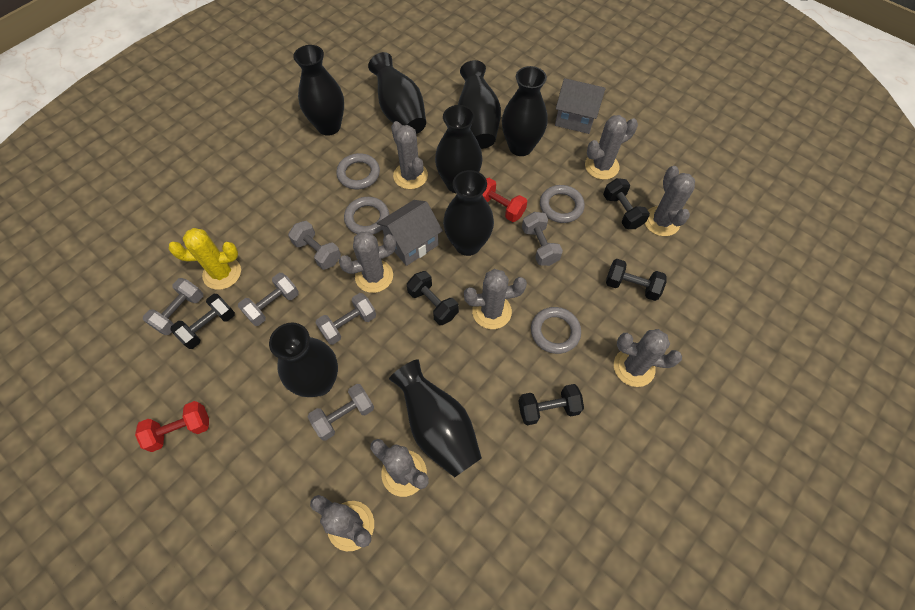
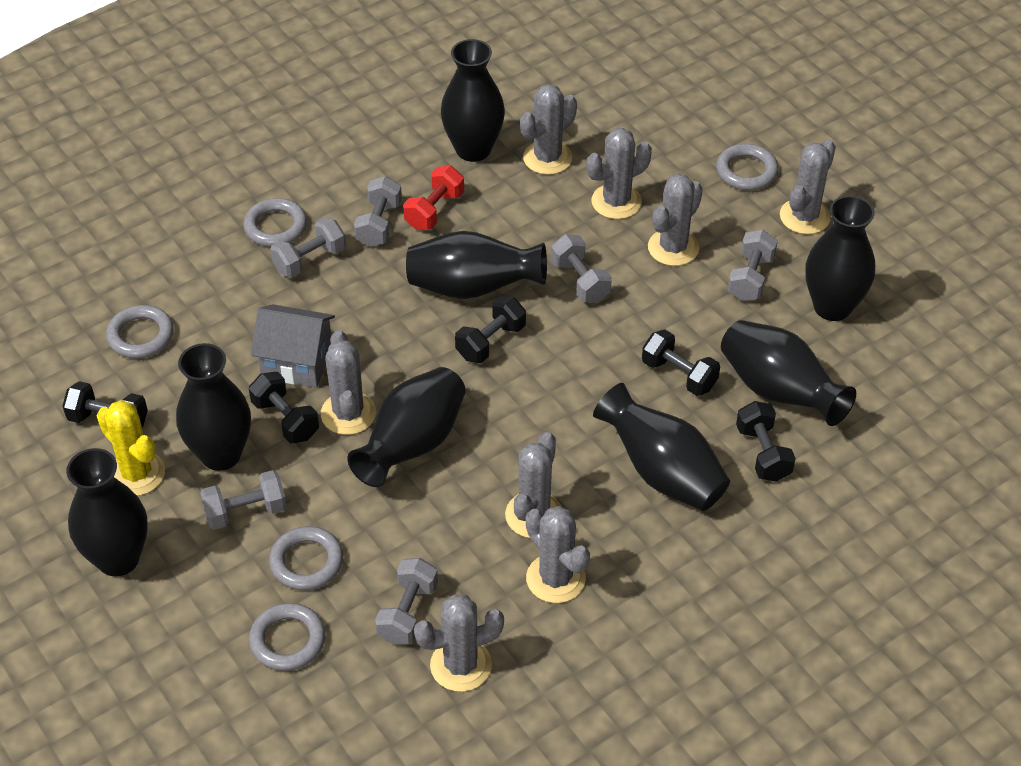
grey house: 2 -> 1
grey ring: 4 -> 5
red dumbbell: 2 -> 1

